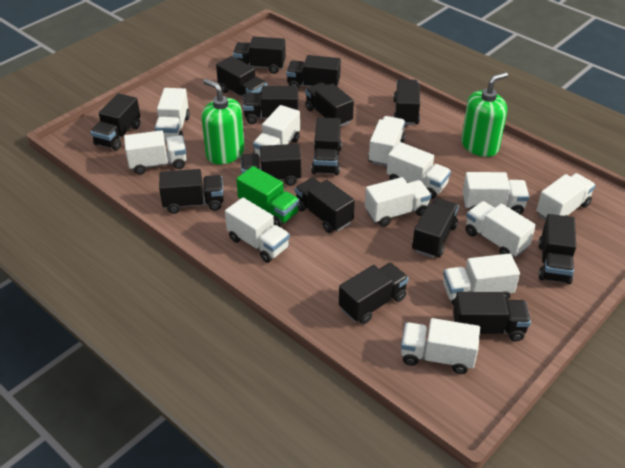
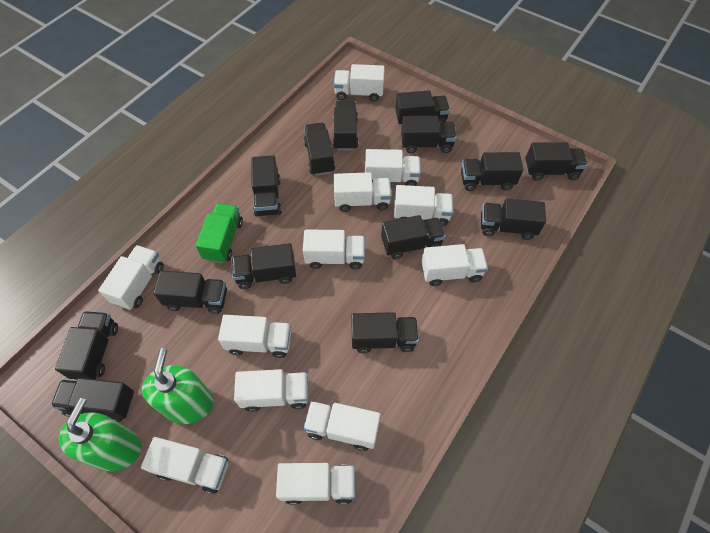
black truck: 15 -> 14

